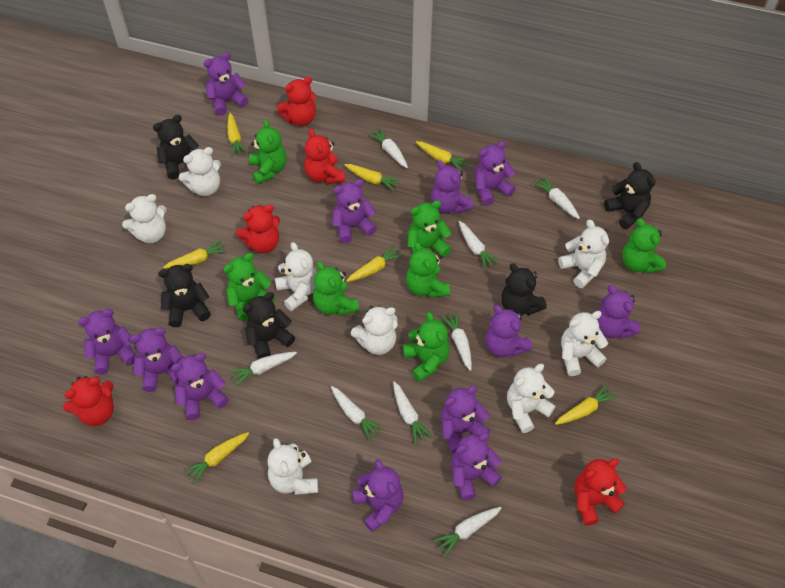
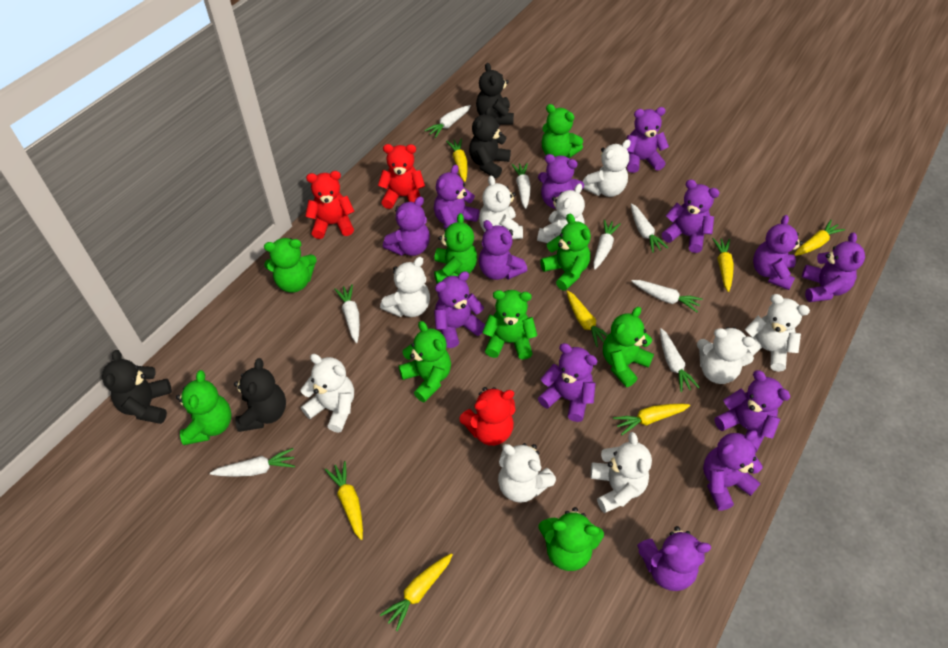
black teddy bear: 5 -> 4
green teddy bear: 7 -> 9
purple teddy bear: 12 -> 13
red teddy bear: 5 -> 3
white teddy bear: 8 -> 9

